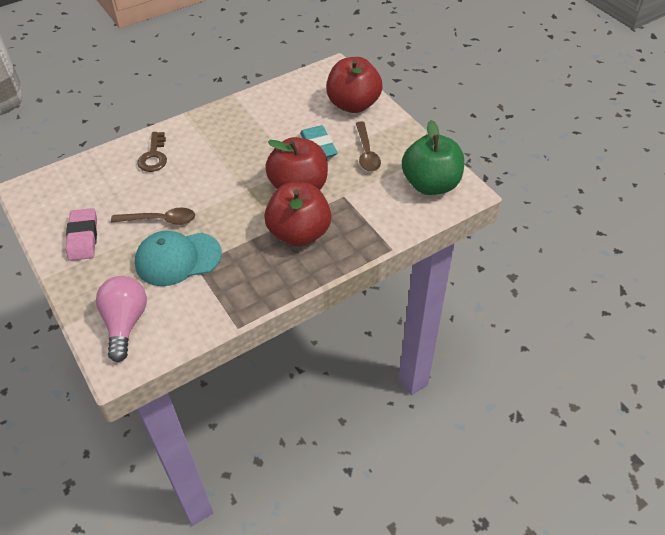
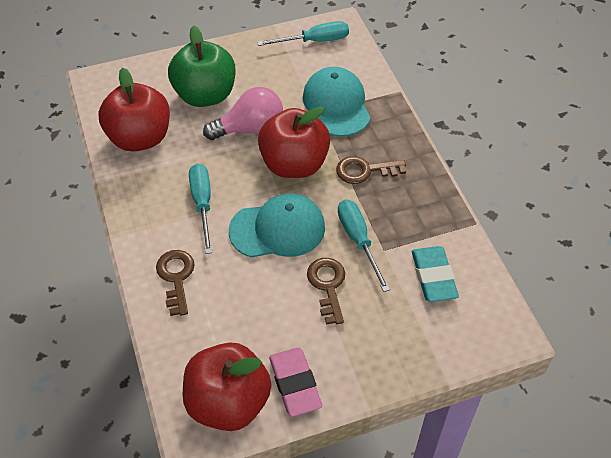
brown key: 1 -> 3
brown spoon: 2 -> 0
turquoise cap: 1 -> 2
turquoise screwdriver: 0 -> 3

